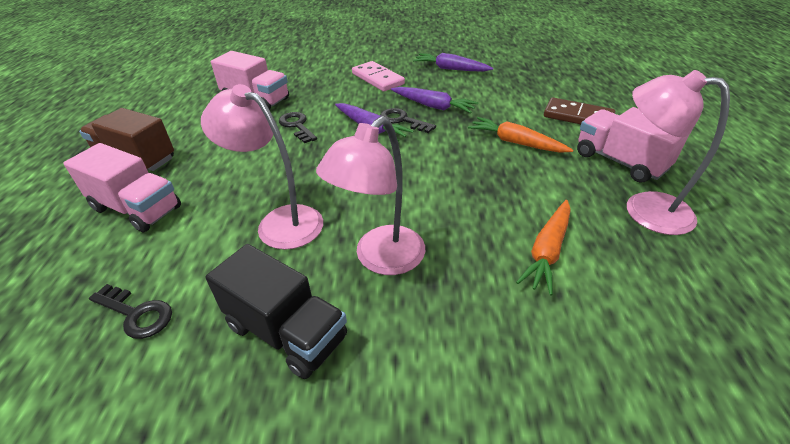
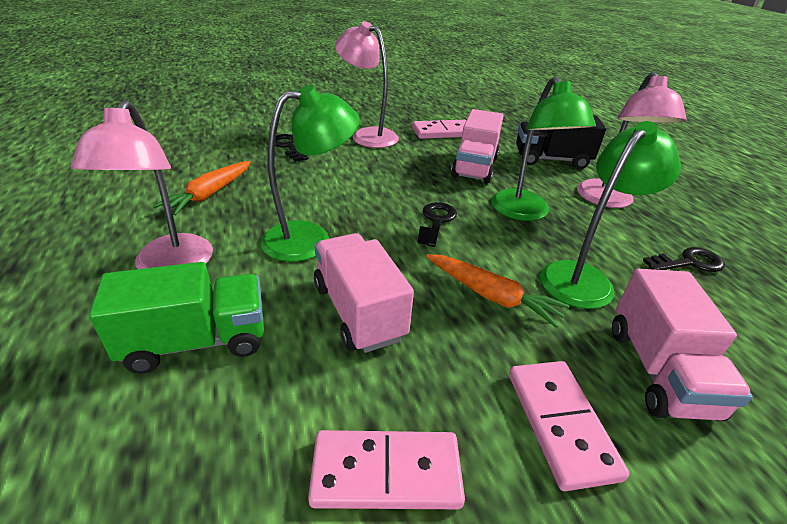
brown domino: 1 -> 0
brown truck: 1 -> 0
green lamp: 0 -> 3
green truck: 0 -> 1
pink domino: 1 -> 3
purple carrot: 3 -> 0

